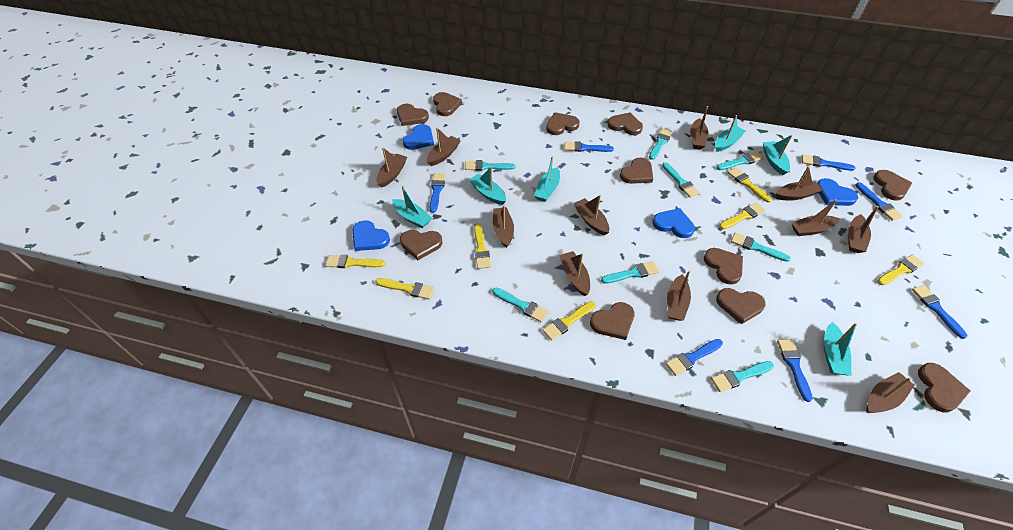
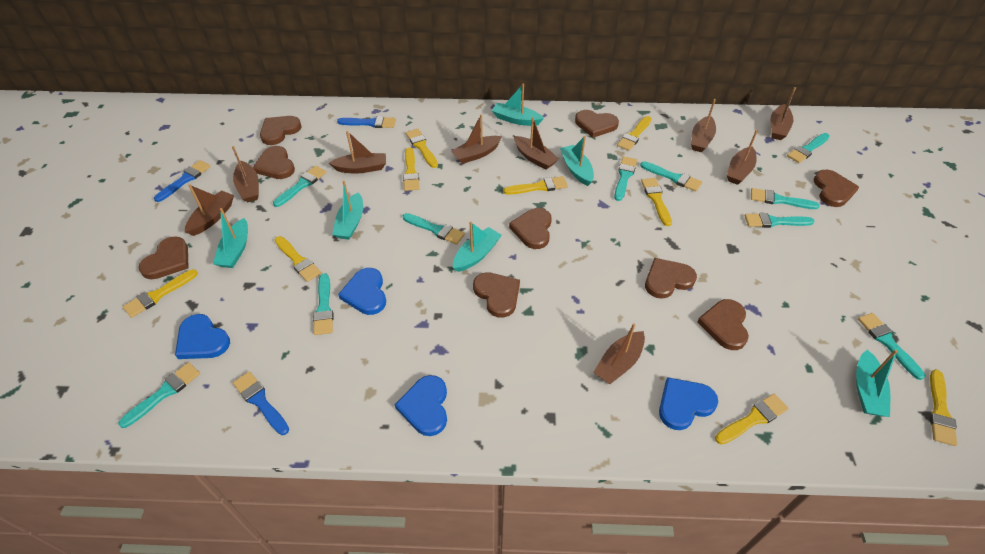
blue brush: 7 -> 3
brown boat: 11 -> 9
brown heart: 11 -> 9
turquoise brush: 8 -> 10
yellow brush: 7 -> 9

